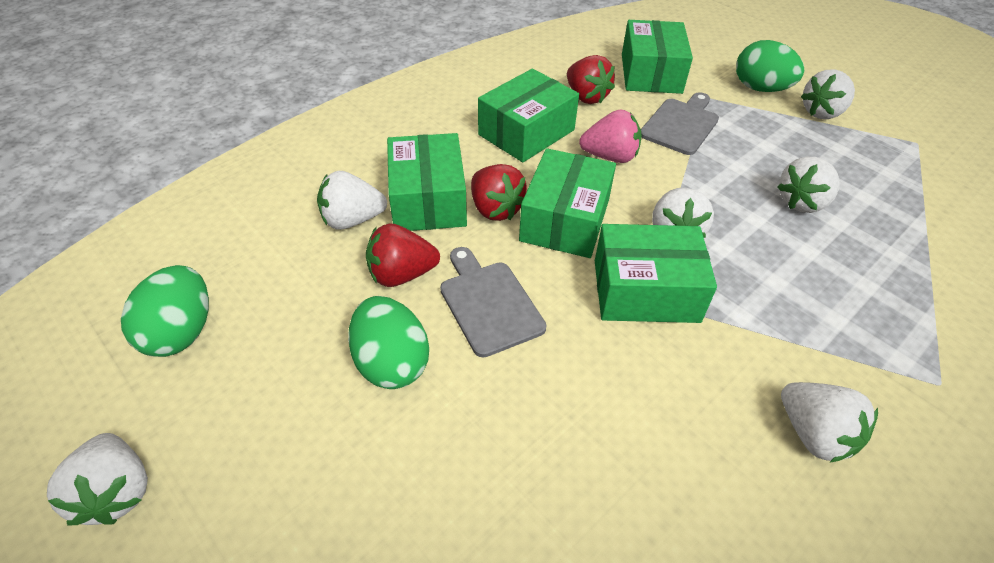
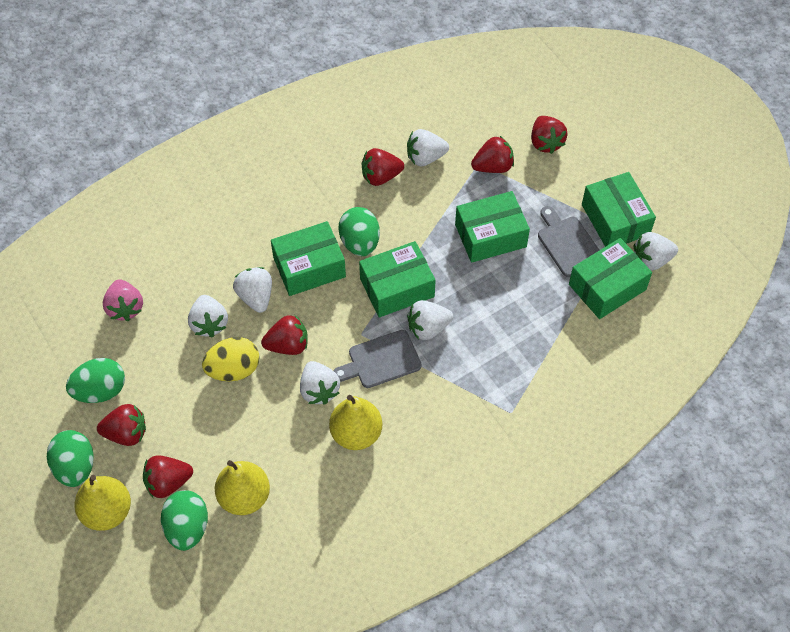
green egg: 3 -> 4
red strawberry: 3 -> 6
yellow egg: 0 -> 1
yellow pear: 0 -> 3

